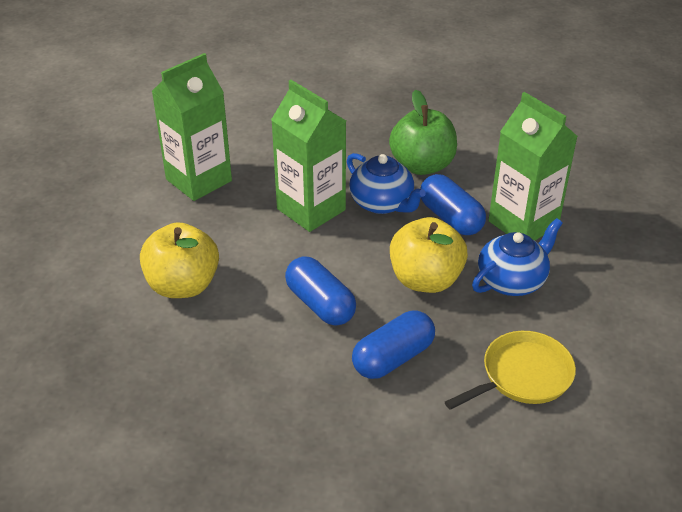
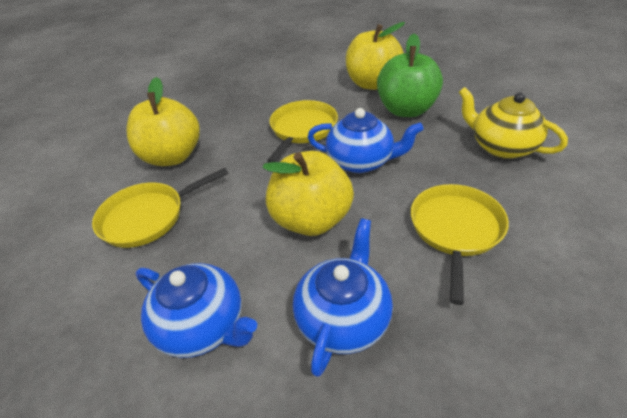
blue capsule: 3 -> 0
blue teapot: 2 -> 3
green carton: 3 -> 0
yellow apple: 2 -> 3
yellow pan: 1 -> 3
yellow teapot: 0 -> 1

